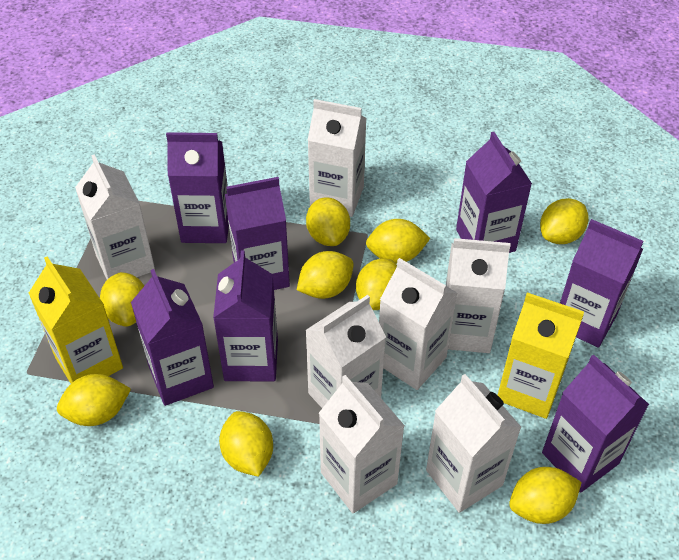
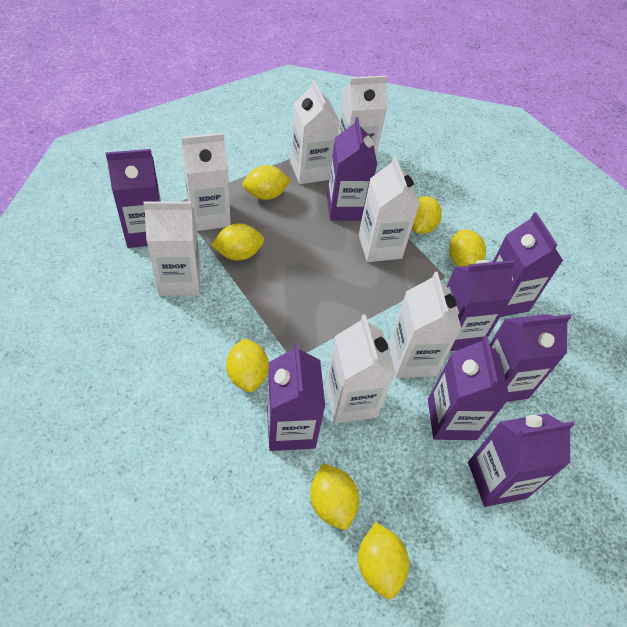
purple carton: 7 -> 8
yellow carton: 2 -> 0
yellow lemon: 9 -> 7

